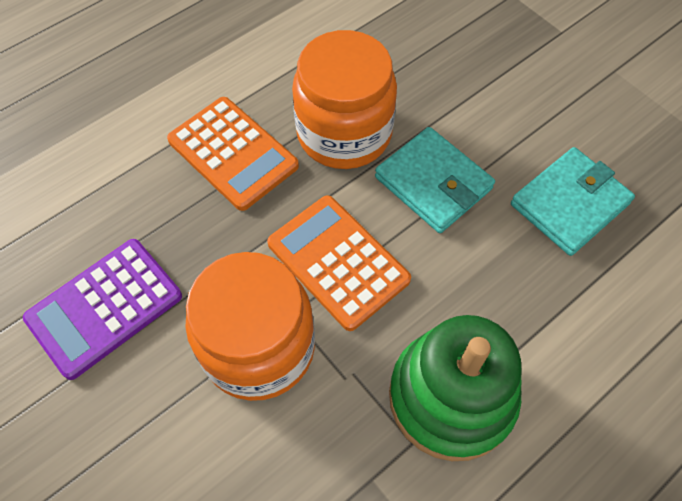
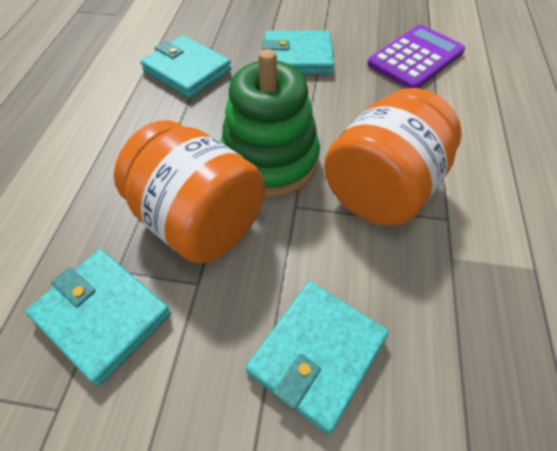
orange calculator: 2 -> 0
turquoise wallet: 2 -> 4

